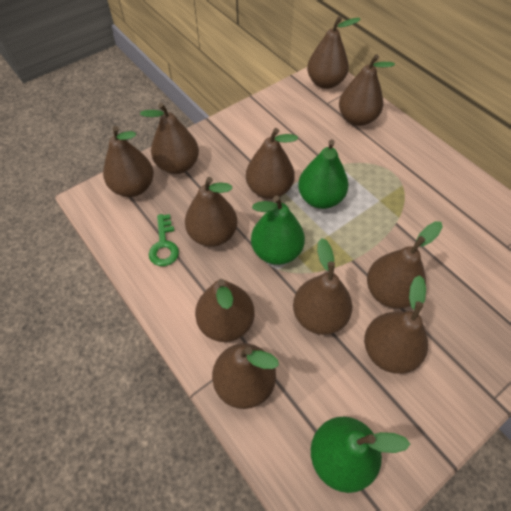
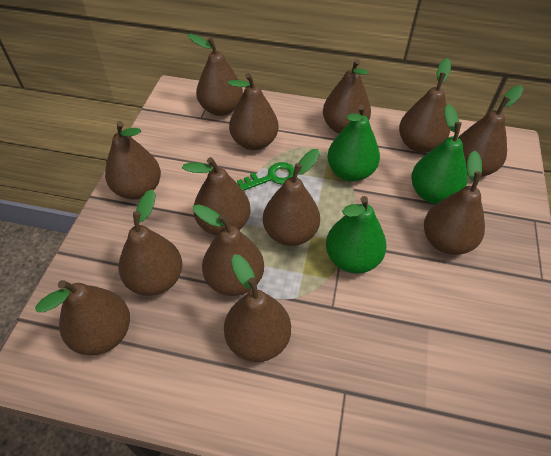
brown pear: 11 -> 13

